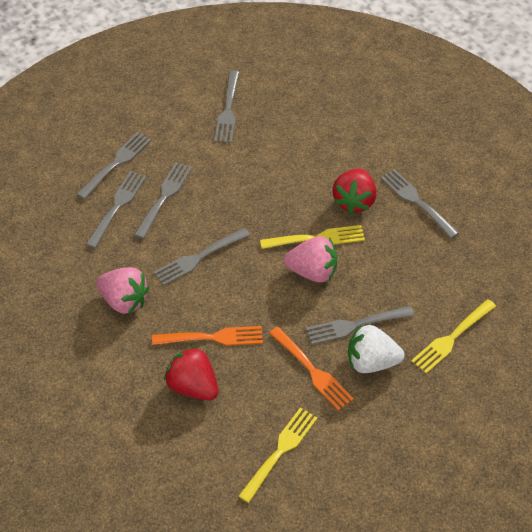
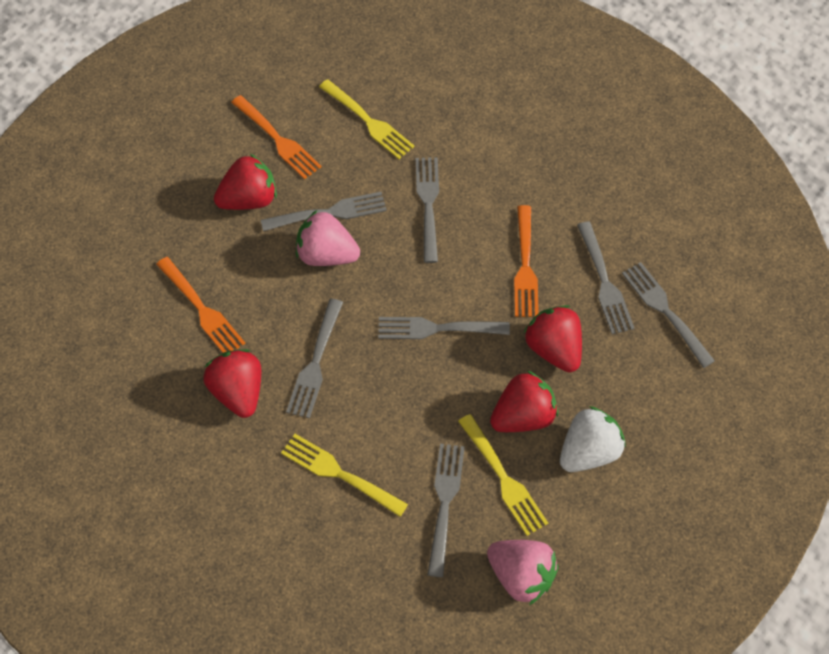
orange fork: 2 -> 3
red strawberry: 2 -> 4

